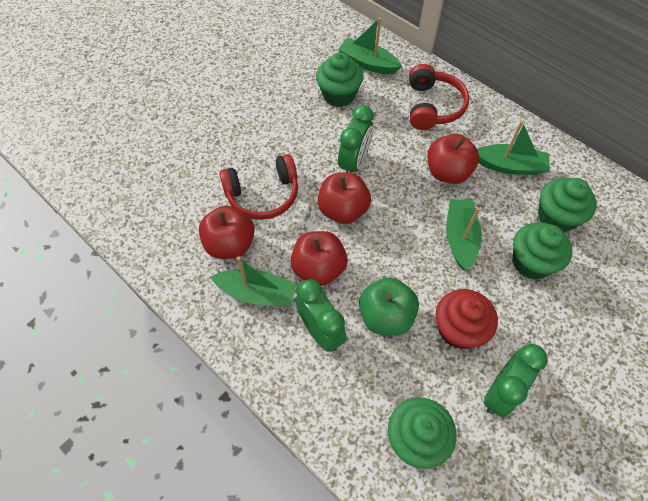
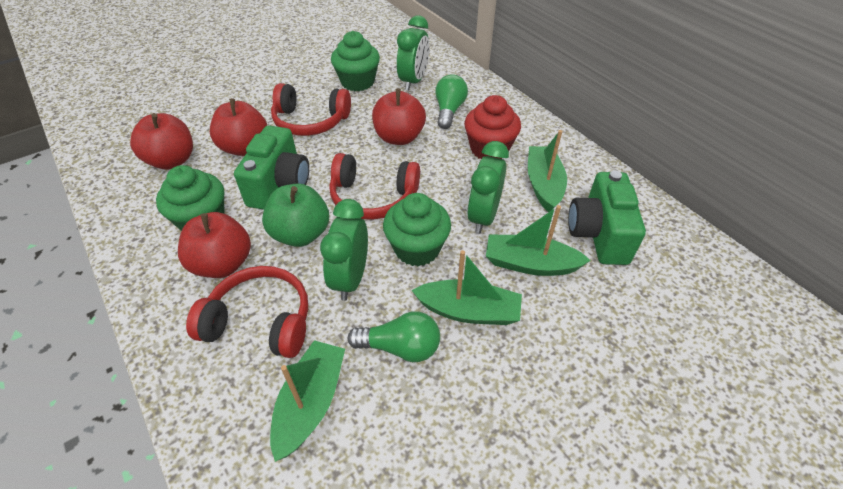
green camera: 0 -> 2
green cupcake: 4 -> 3
green light bulb: 0 -> 2
red headphones: 2 -> 3

